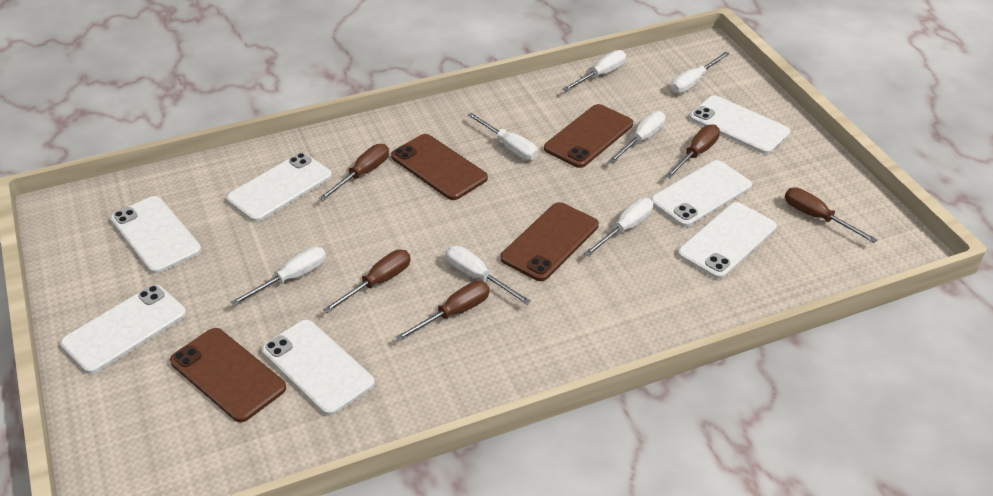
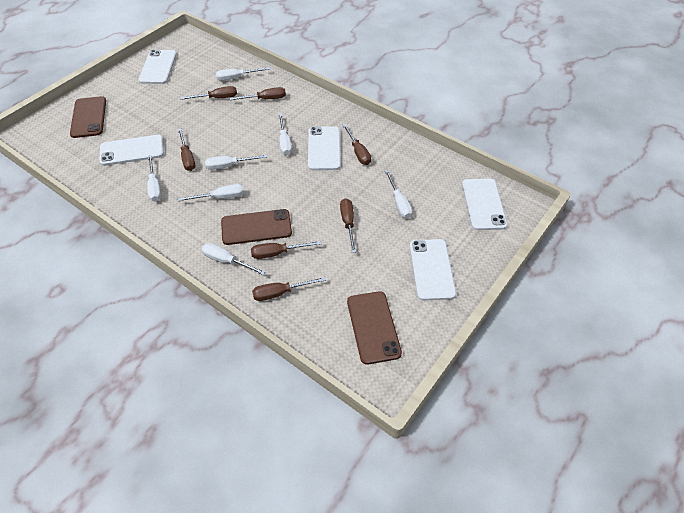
brown phone: 4 -> 3
brown screwdriver: 5 -> 7
white phone: 7 -> 5

